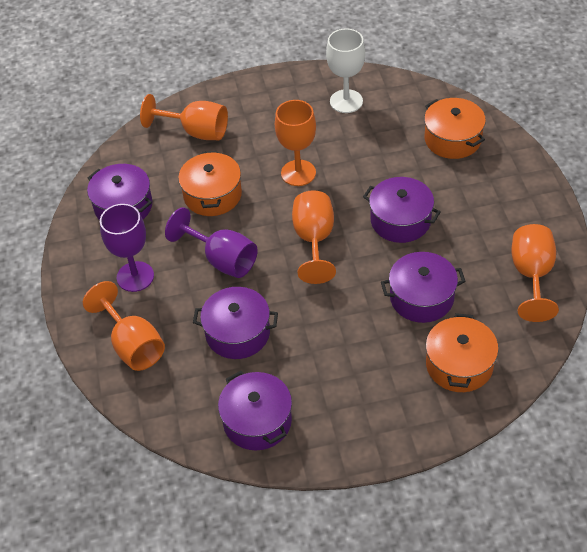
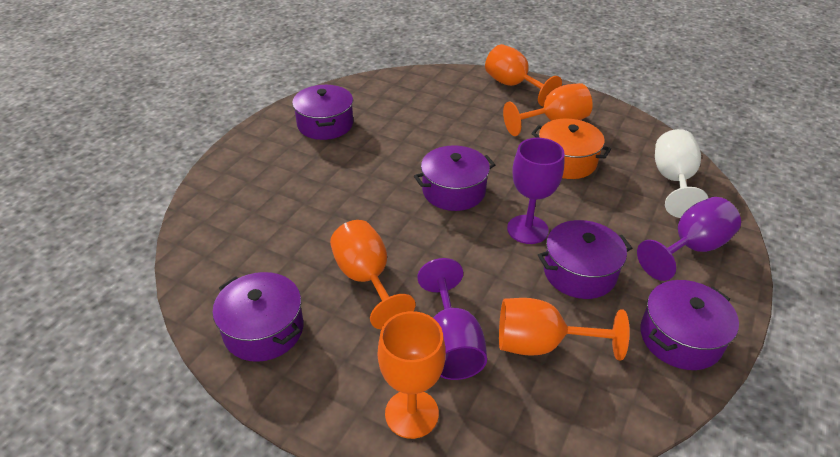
orange pot: 3 -> 1
purple goblet: 2 -> 3

